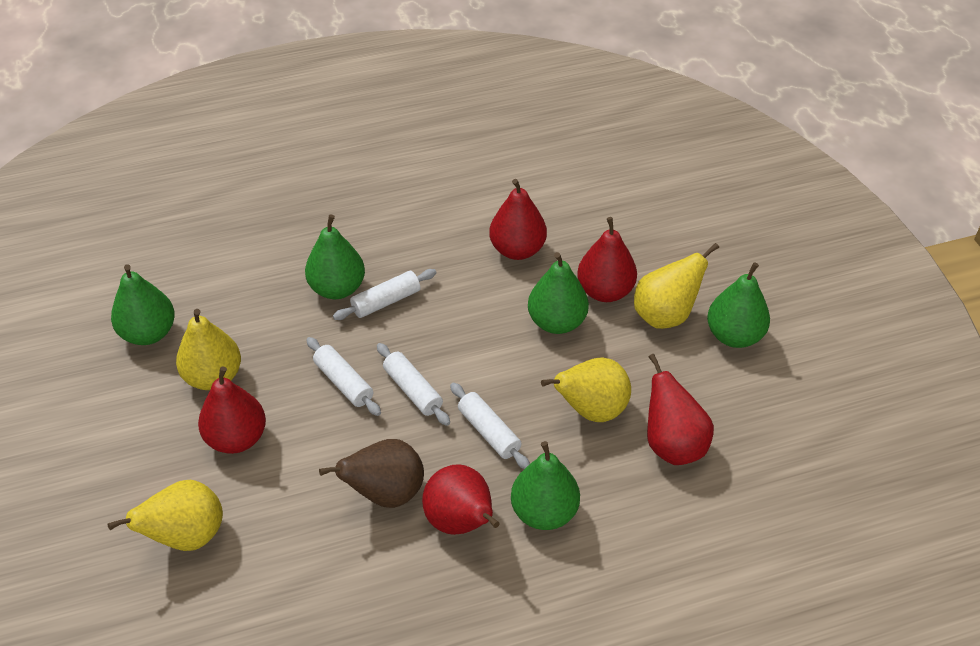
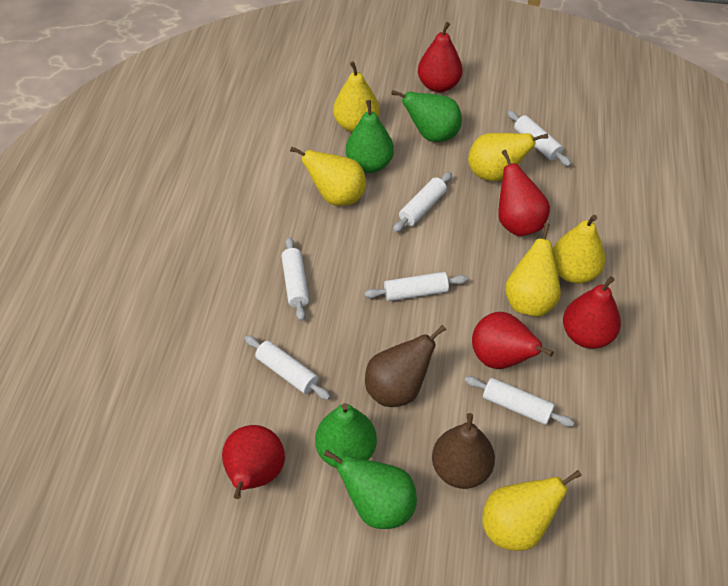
brown pear: 1 -> 2
green pear: 5 -> 4
white rolling pin: 4 -> 6
yellow pear: 4 -> 6

